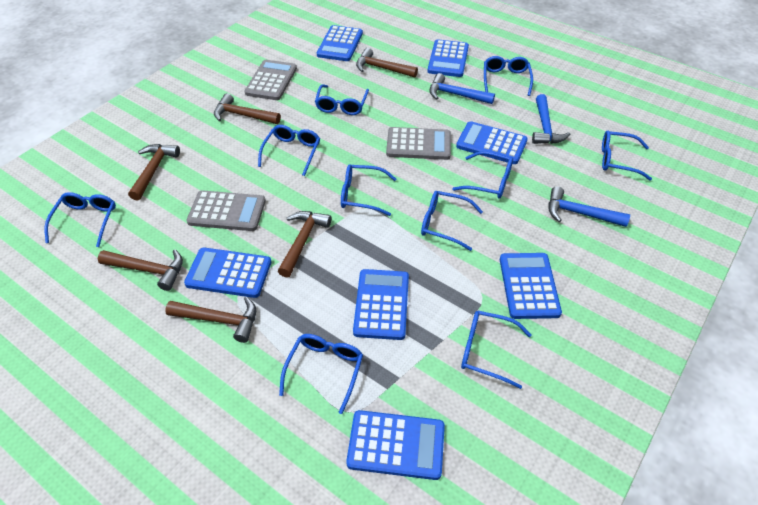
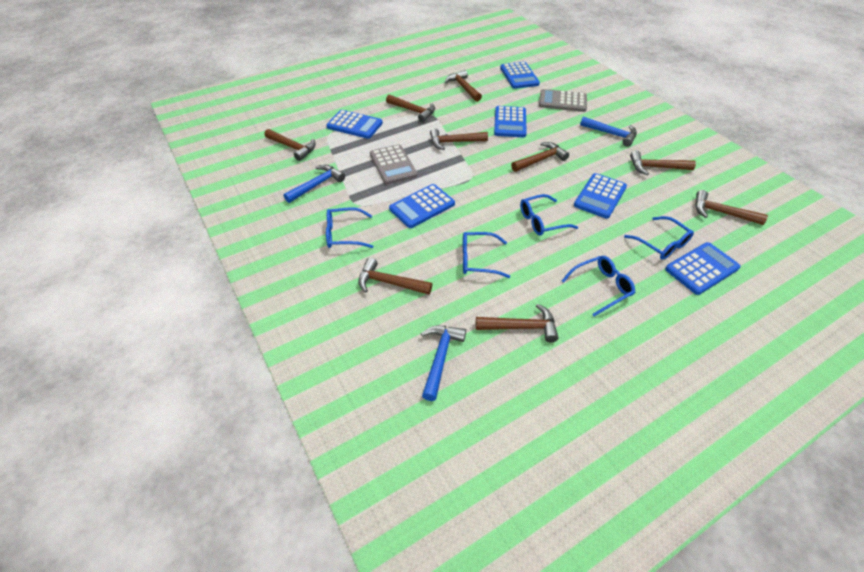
blue calculator: 7 -> 6
blue glasses: 10 -> 5
brown hammer: 6 -> 9
grey calculator: 3 -> 2

